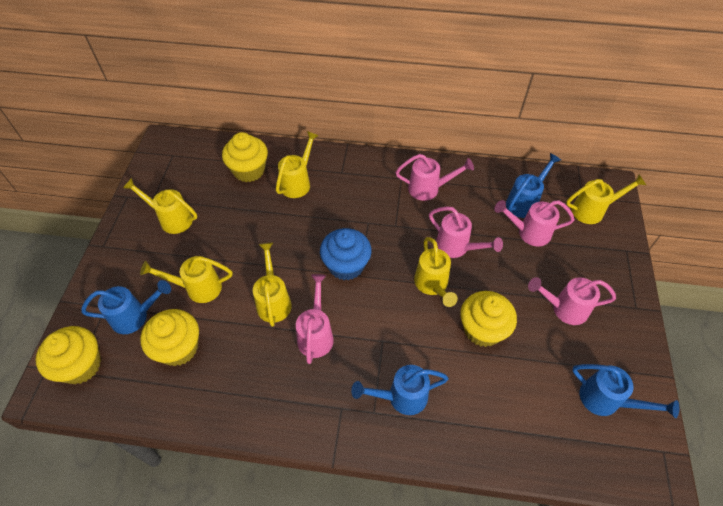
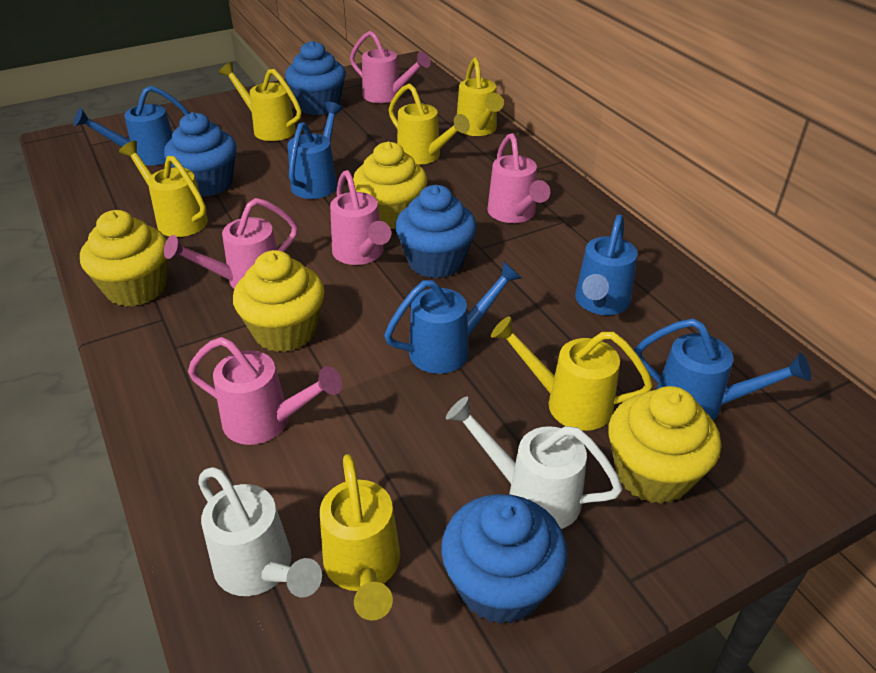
blue cupcake: 1 -> 4
blue watering can: 4 -> 5
white watering can: 0 -> 2

